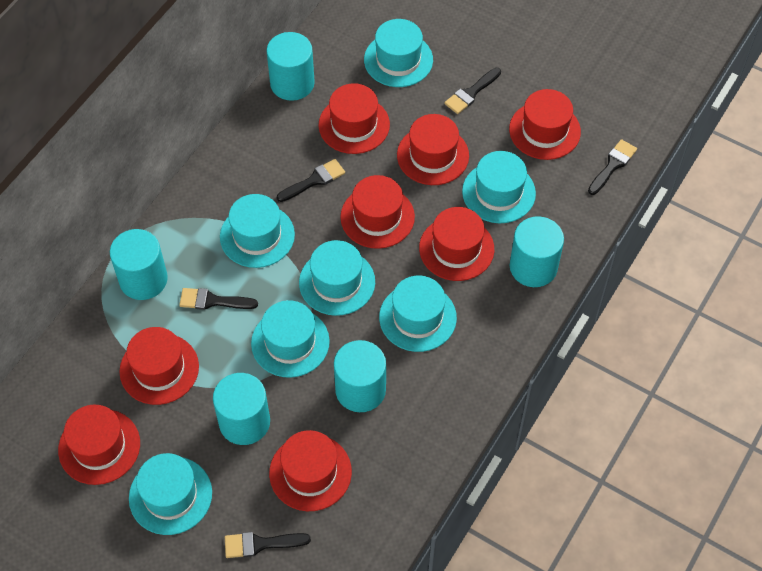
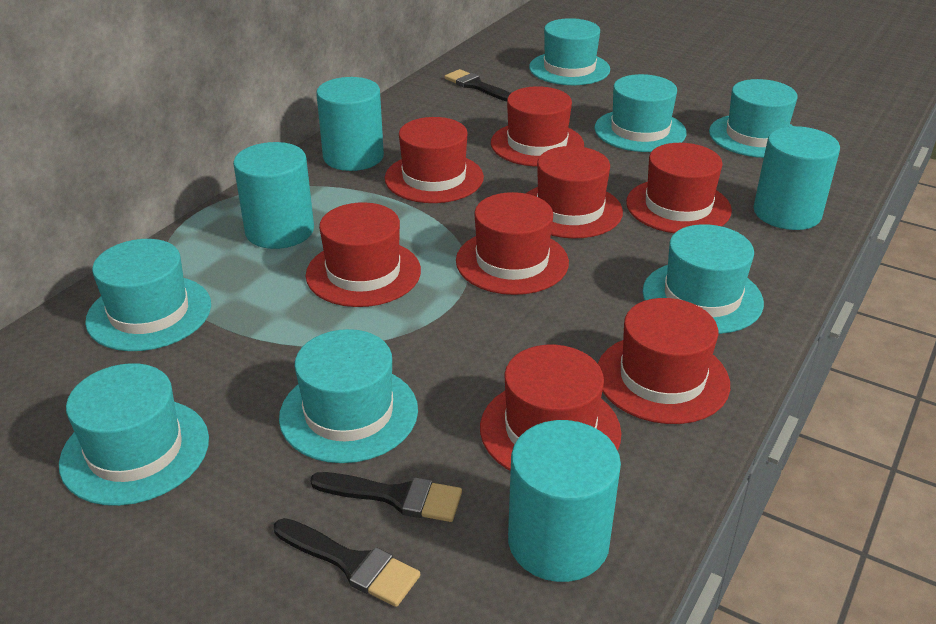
black brush: 5 -> 3
turquoise cylinder: 5 -> 4

